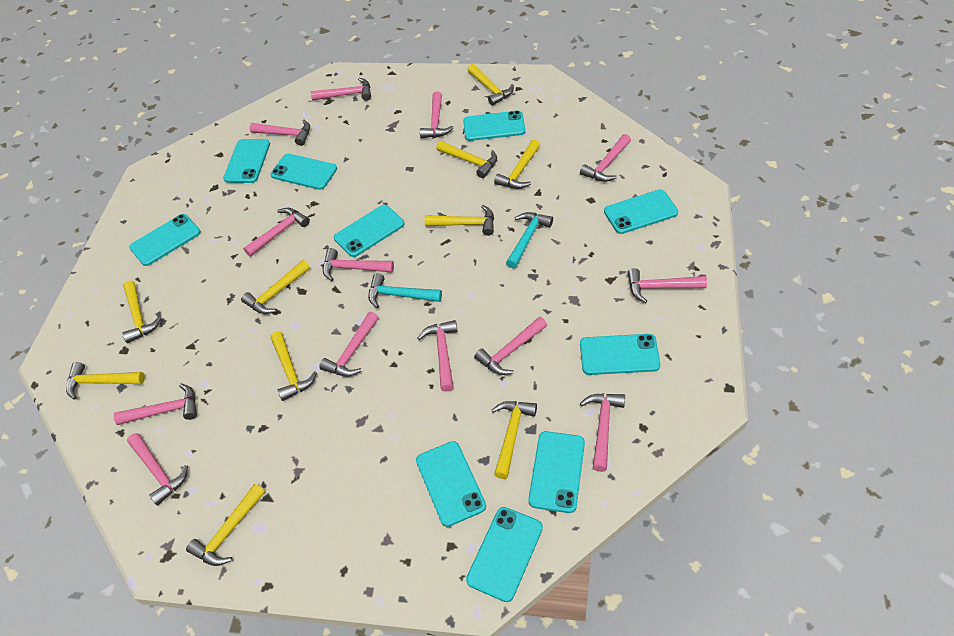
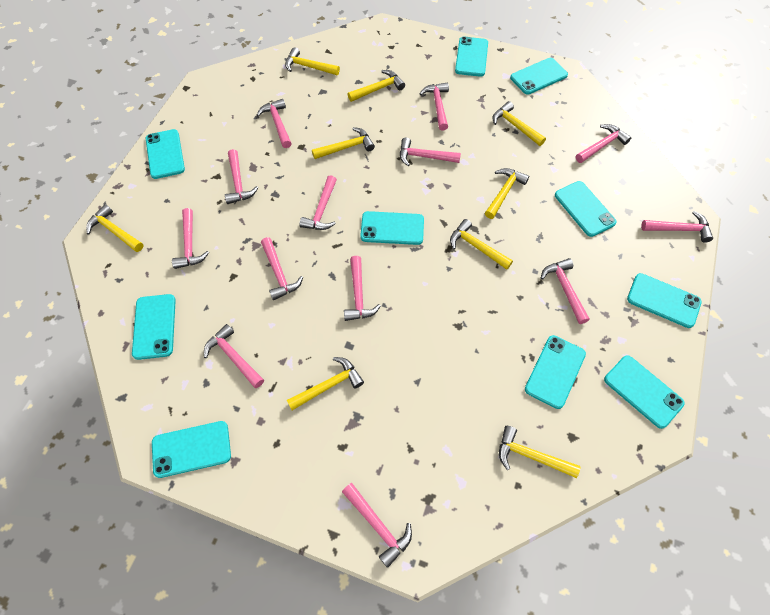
turquoise hammer: 2 -> 0
yellow hammer: 10 -> 9

